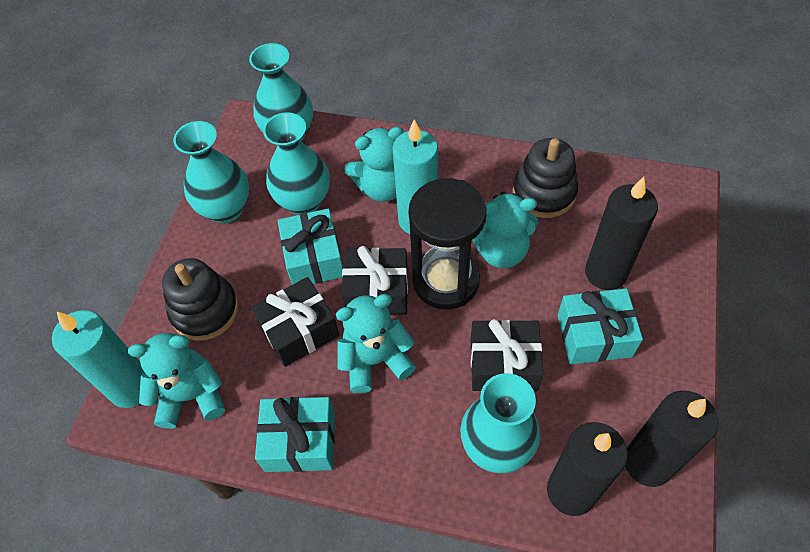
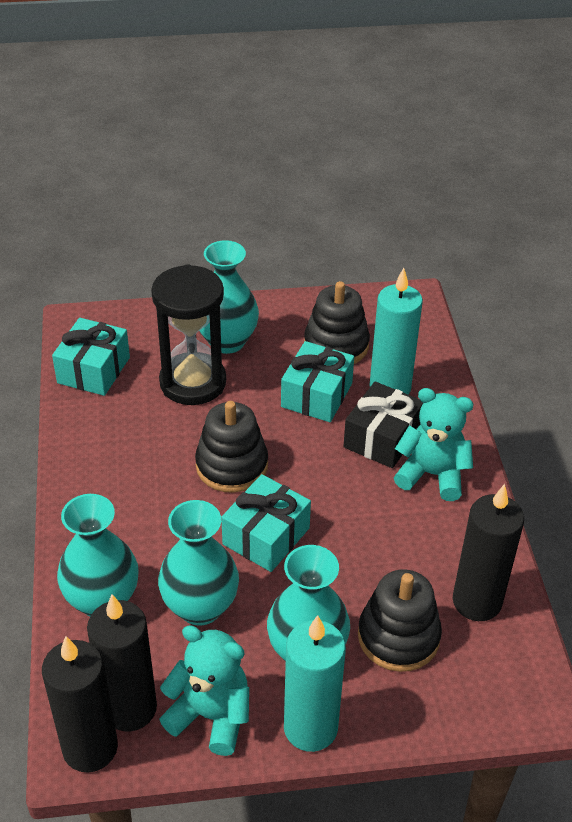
black gift: 3 -> 1
black stacking toy: 2 -> 3
turquoise teddy bear: 4 -> 2

